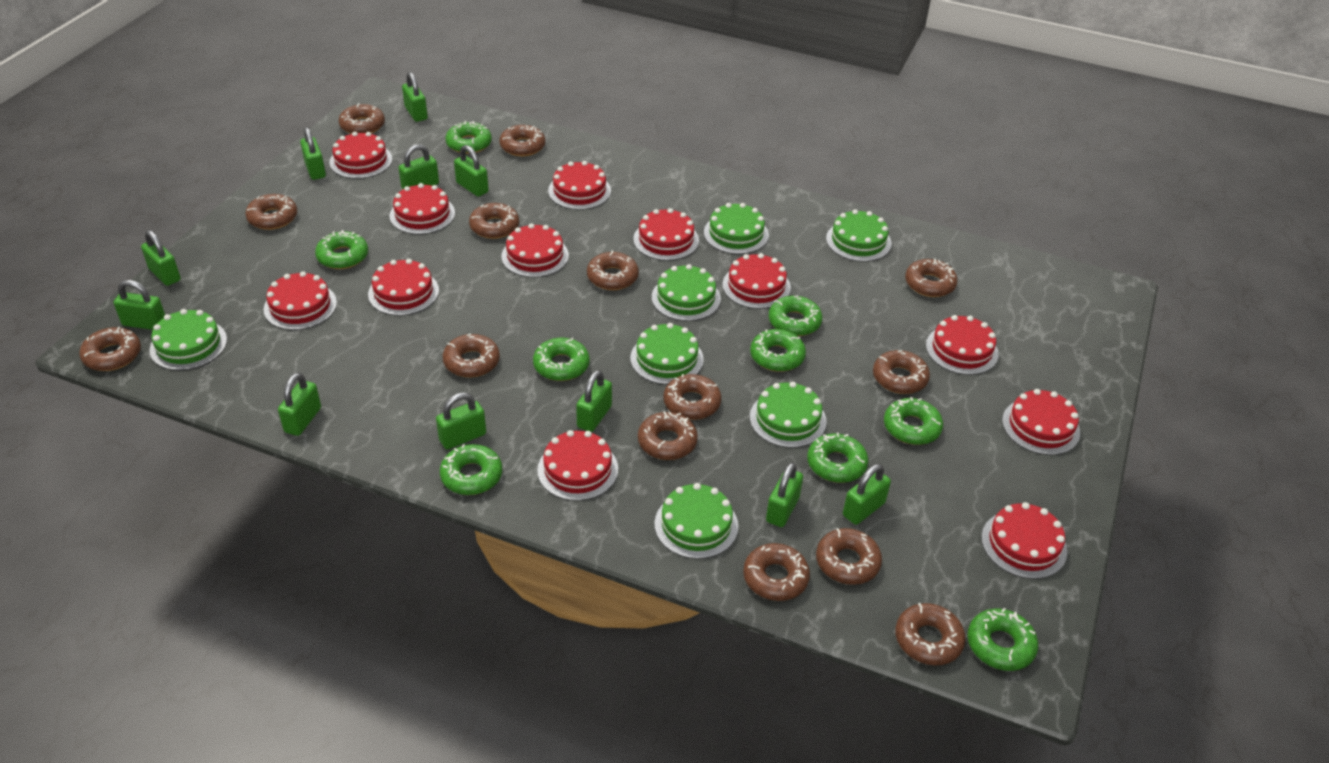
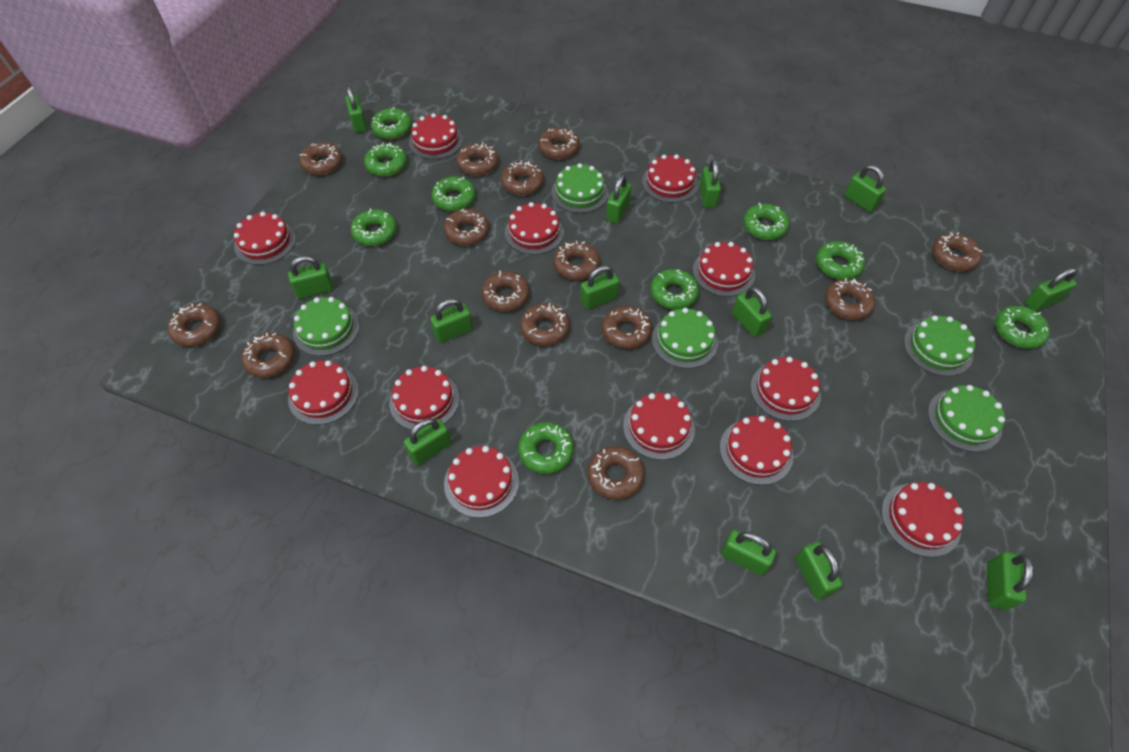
green cake: 7 -> 5
green padlock: 11 -> 13

